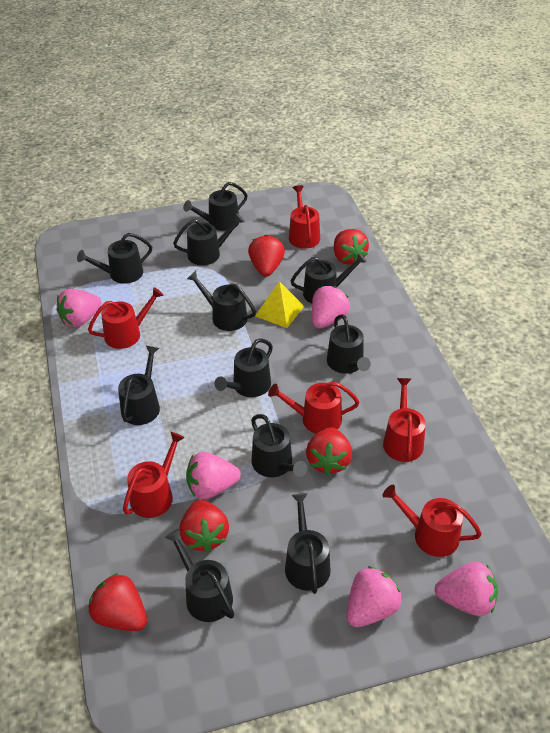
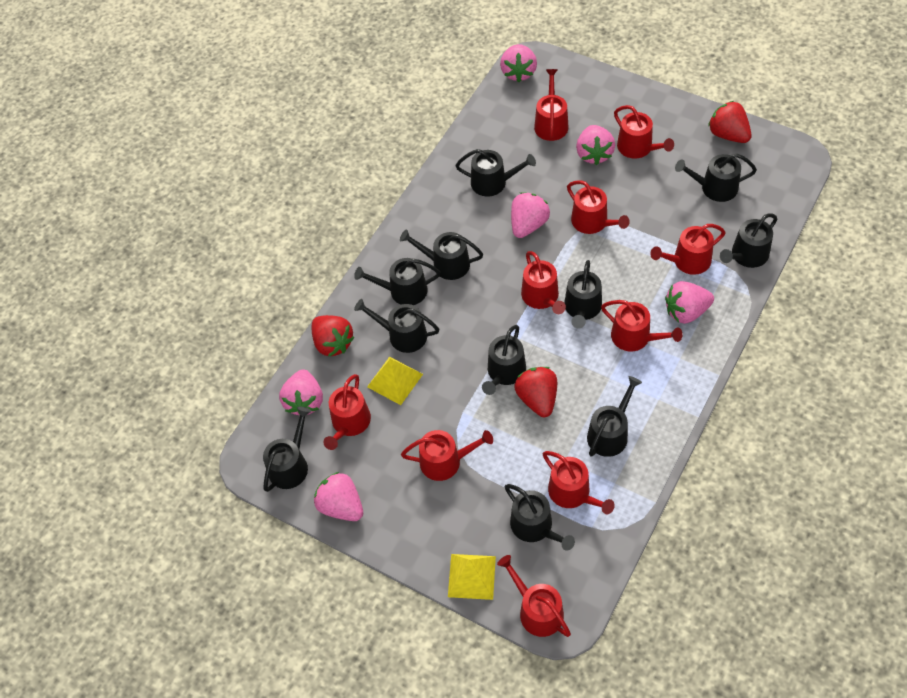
pink strawberry: 5 -> 6
red strawberry: 5 -> 3
red watering can: 6 -> 10
yellow pyramid: 1 -> 2

